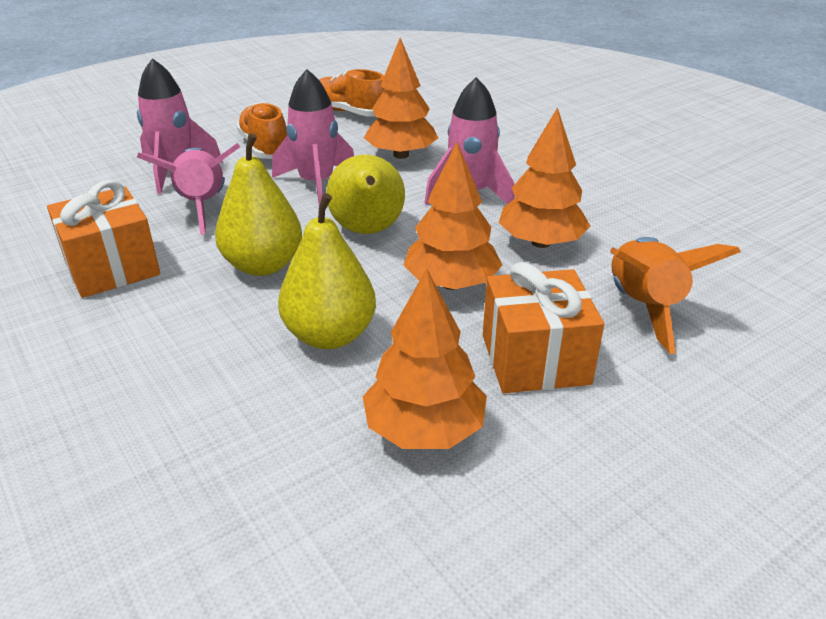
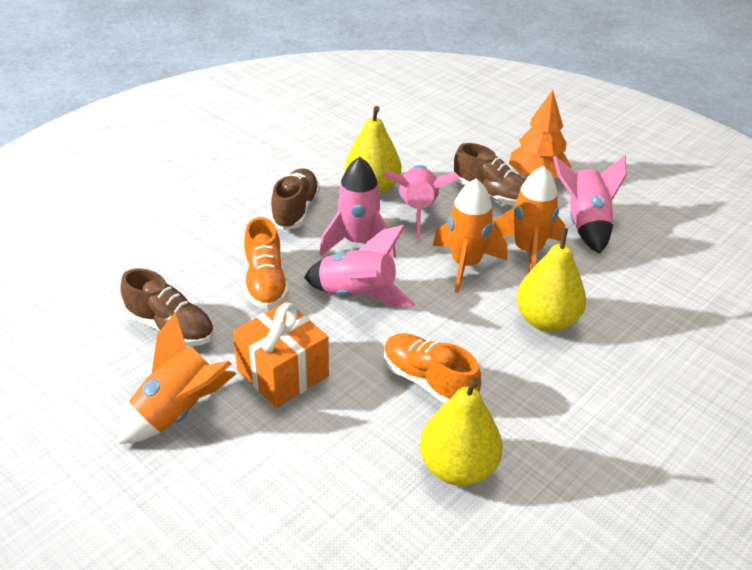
brown shoe: 0 -> 3
orange gift: 2 -> 1
orange rocket: 1 -> 3
orange tree: 4 -> 1

